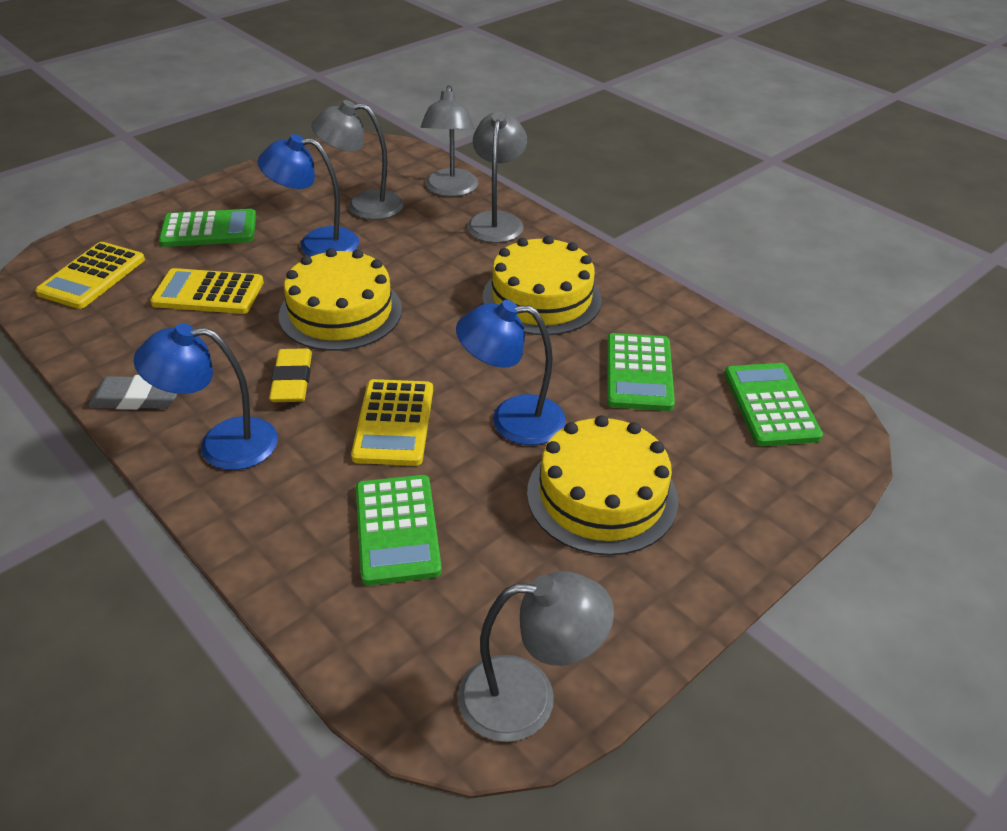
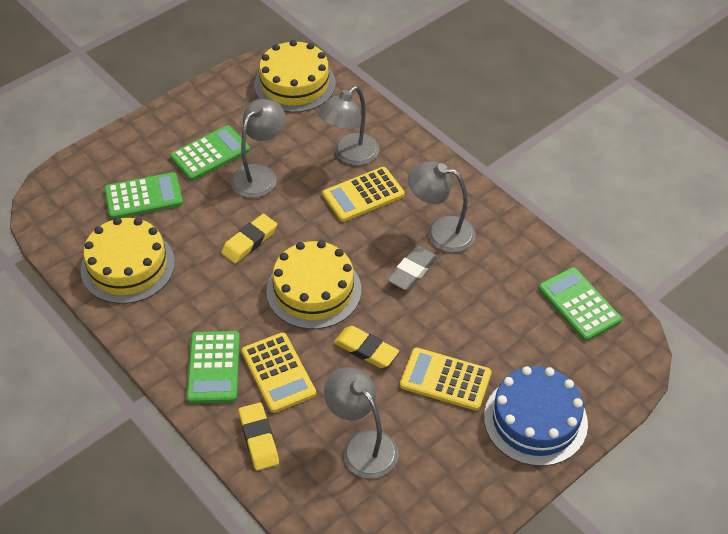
blue cake: 0 -> 1
blue lamp: 3 -> 0
yellow eraser: 1 -> 3

